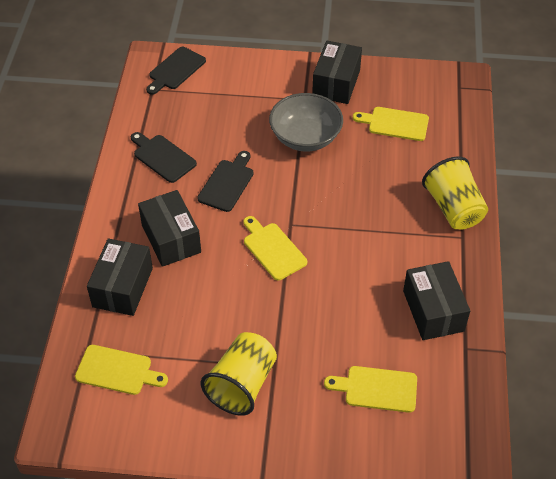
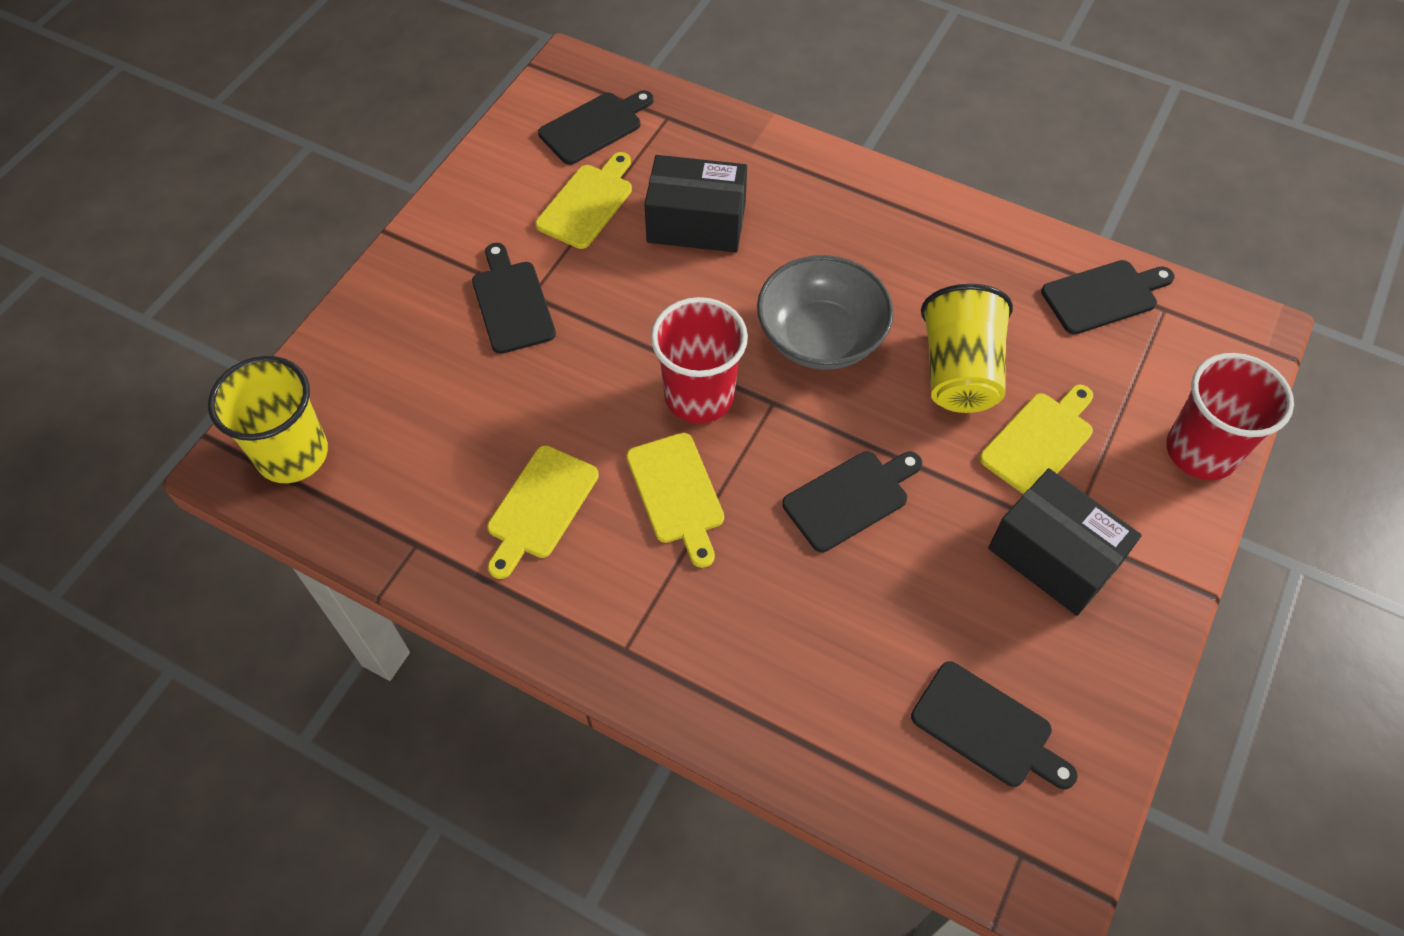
black box: 4 -> 2
black cutting board: 3 -> 5
red cup: 0 -> 2

